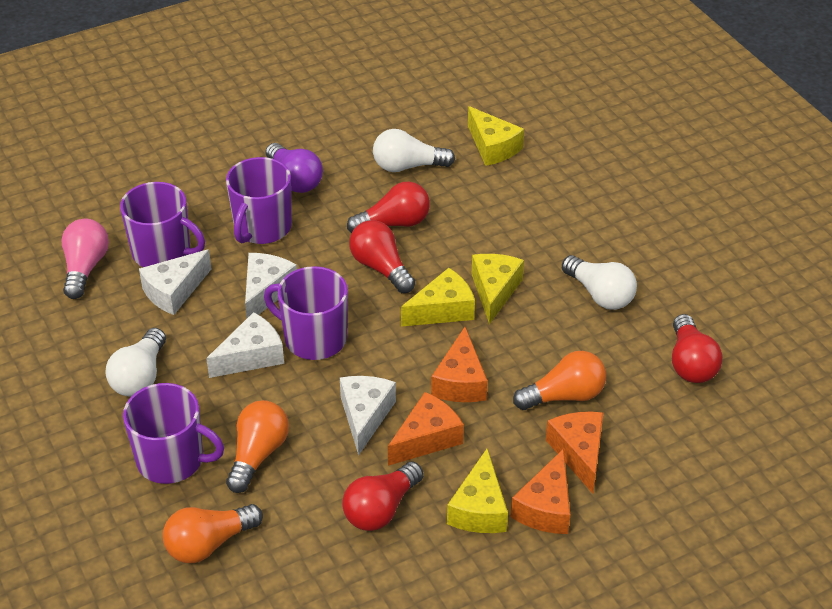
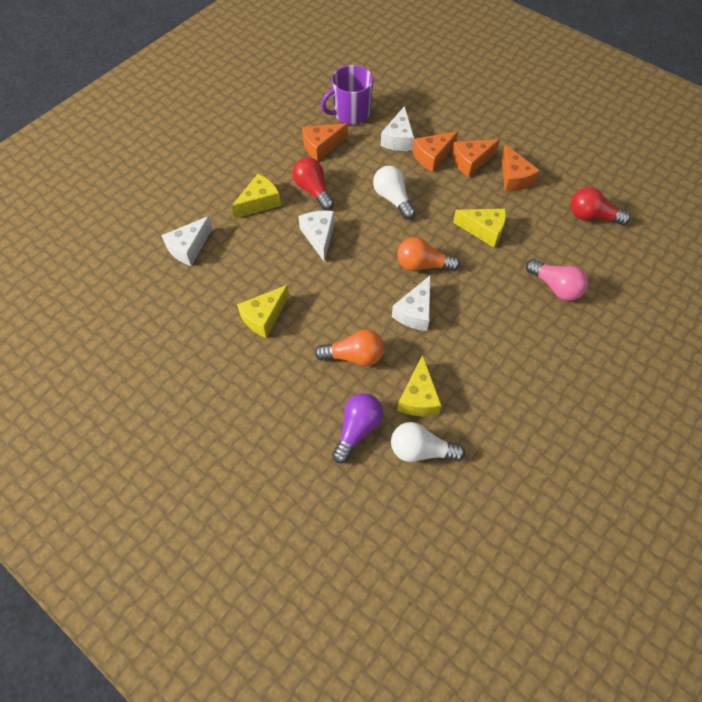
orange light bulb: 3 -> 2
purple mug: 4 -> 1
red light bulb: 4 -> 2
white light bulb: 3 -> 2

